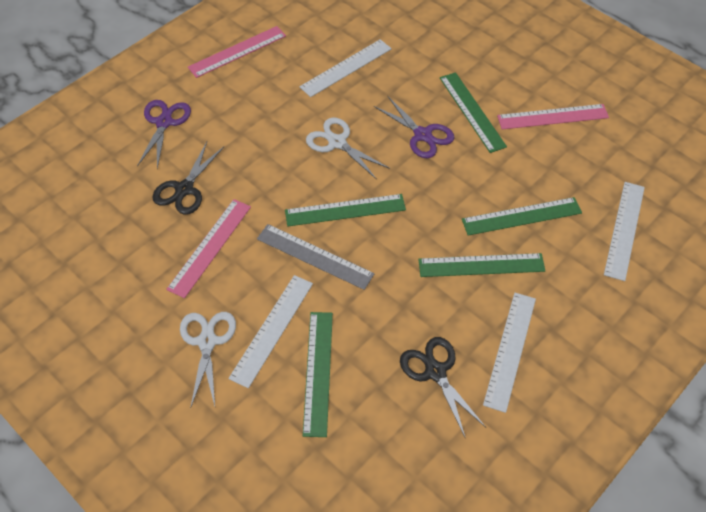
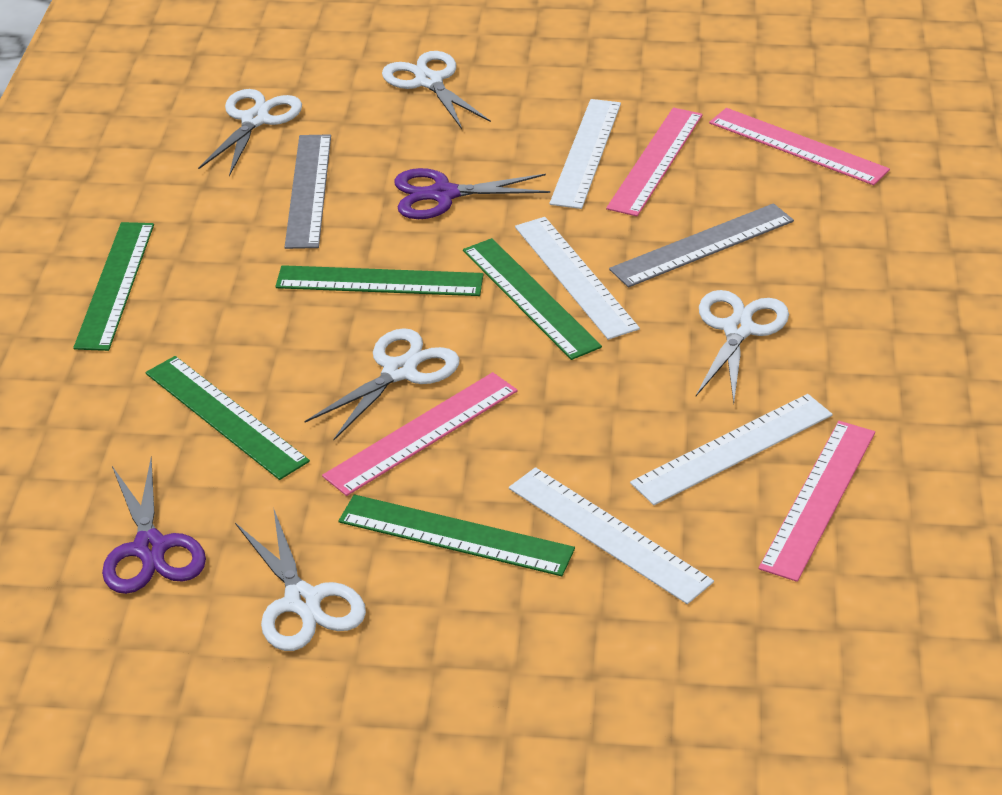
black scissors: 2 -> 0
grey ruler: 1 -> 2
pink ruler: 3 -> 4
white scissors: 2 -> 5

